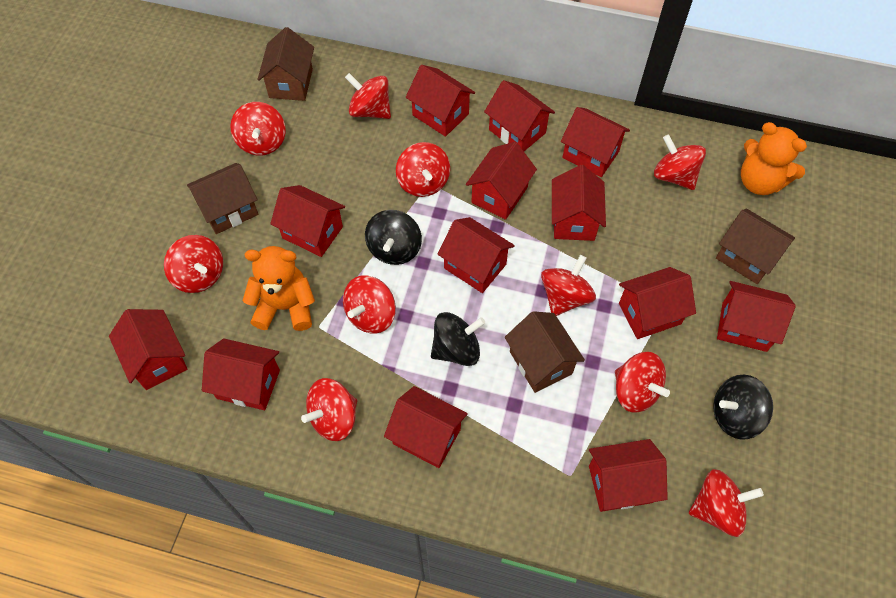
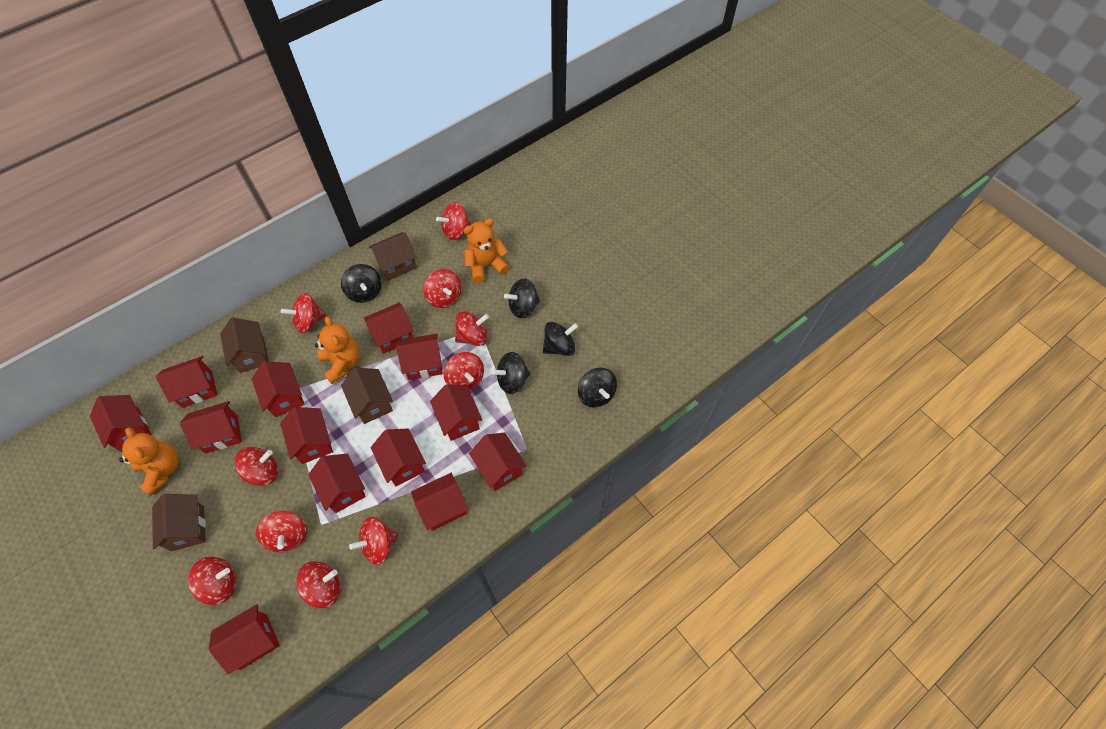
black spinning top: 3 -> 5
orange teddy bear: 2 -> 3

